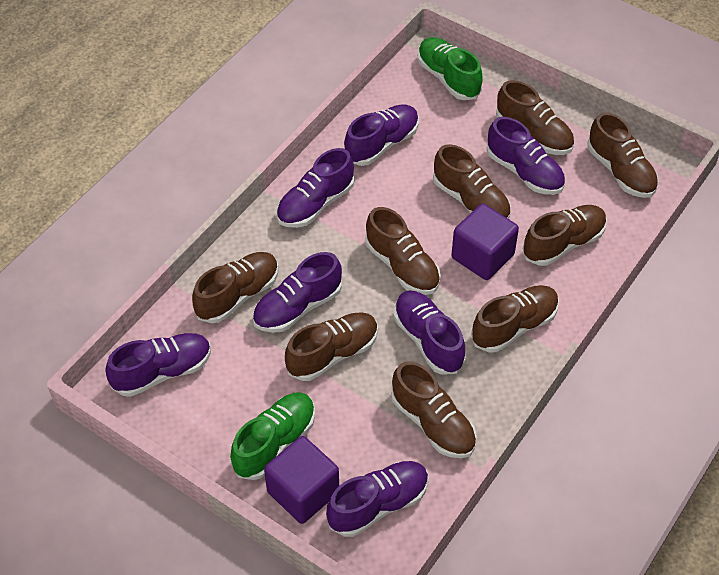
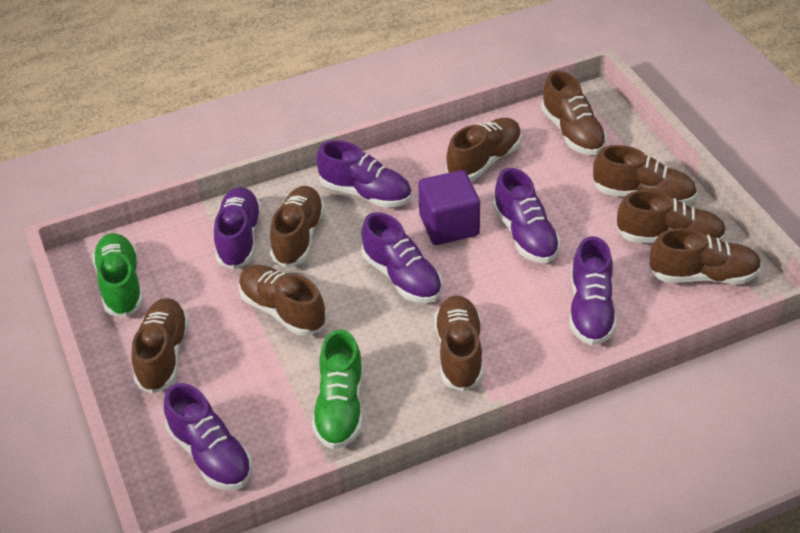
purple cube: 2 -> 1
purple shoe: 7 -> 6

